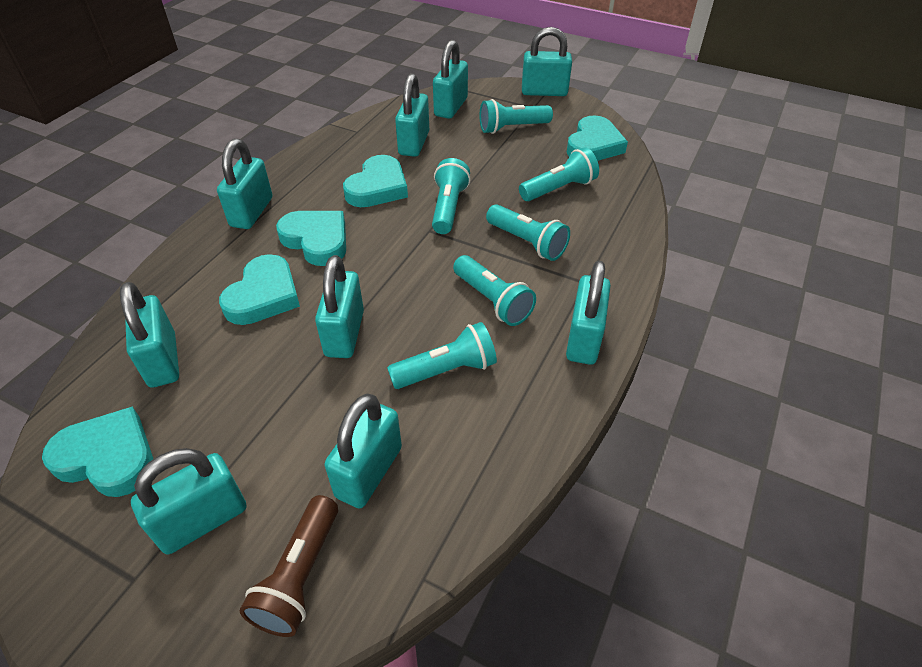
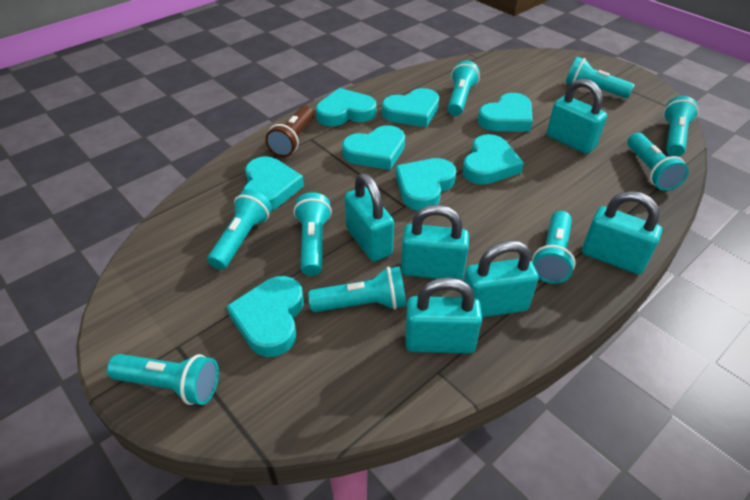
turquoise flashlight: 6 -> 9
turquoise heart: 5 -> 8
turquoise padlock: 9 -> 6

